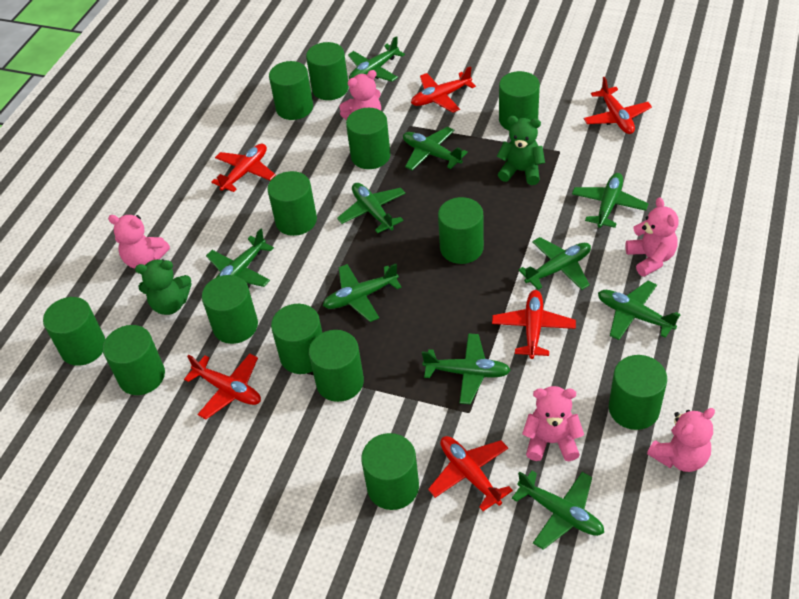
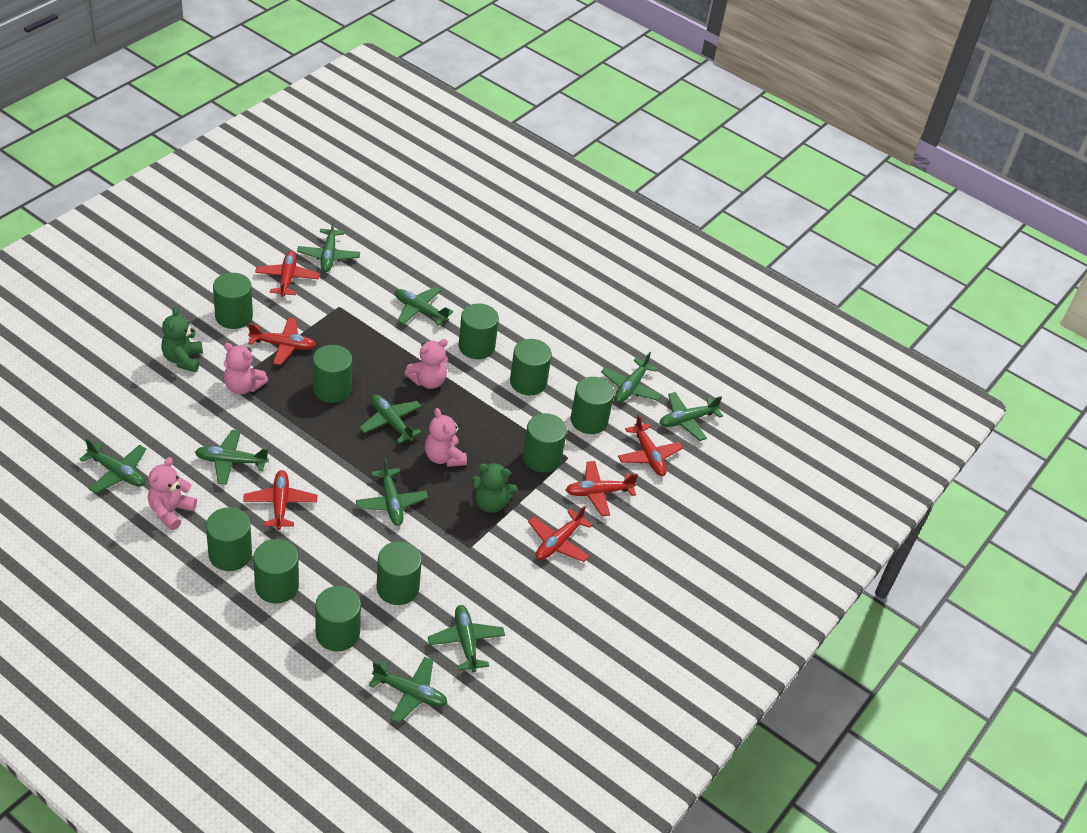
green cylinder: 13 -> 10
pink teddy bear: 5 -> 4

